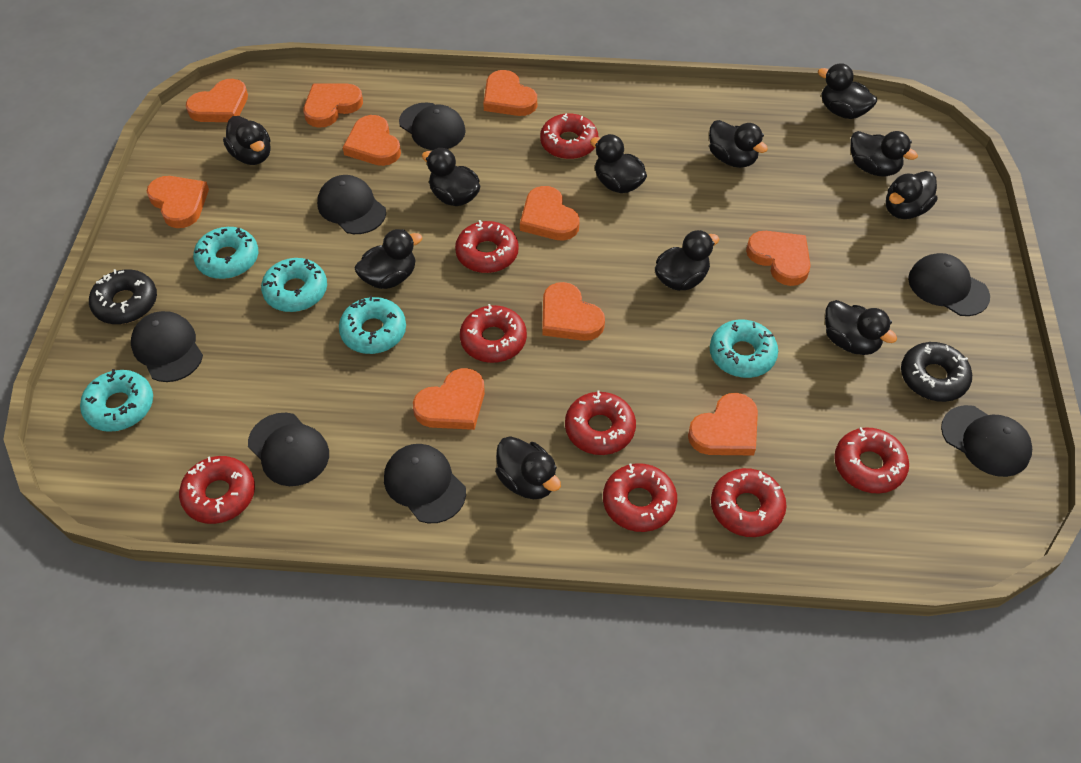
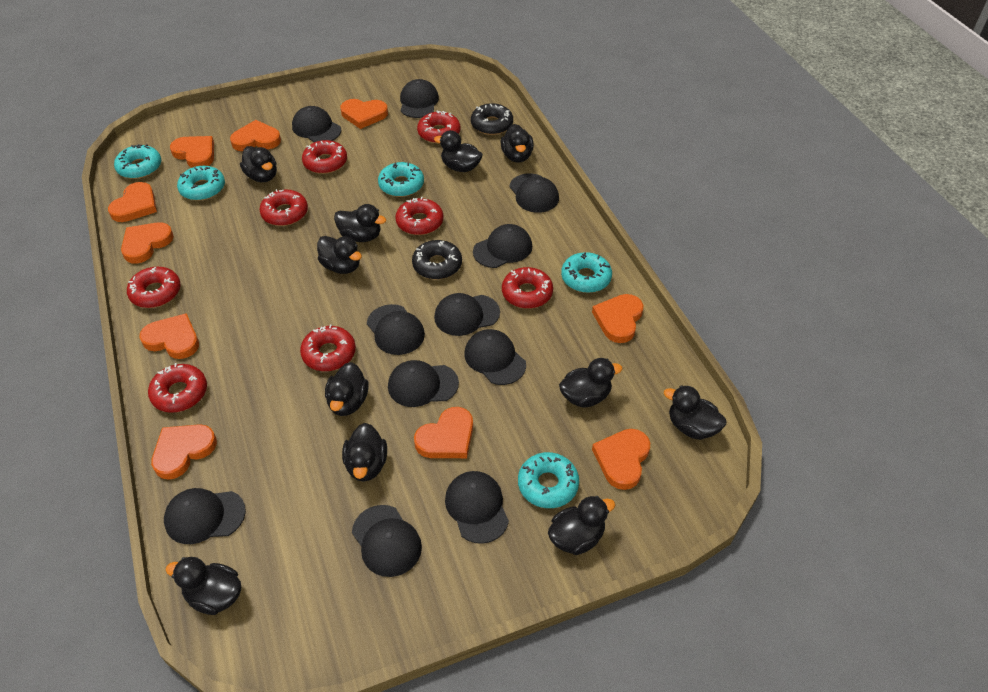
black cap: 7 -> 11

